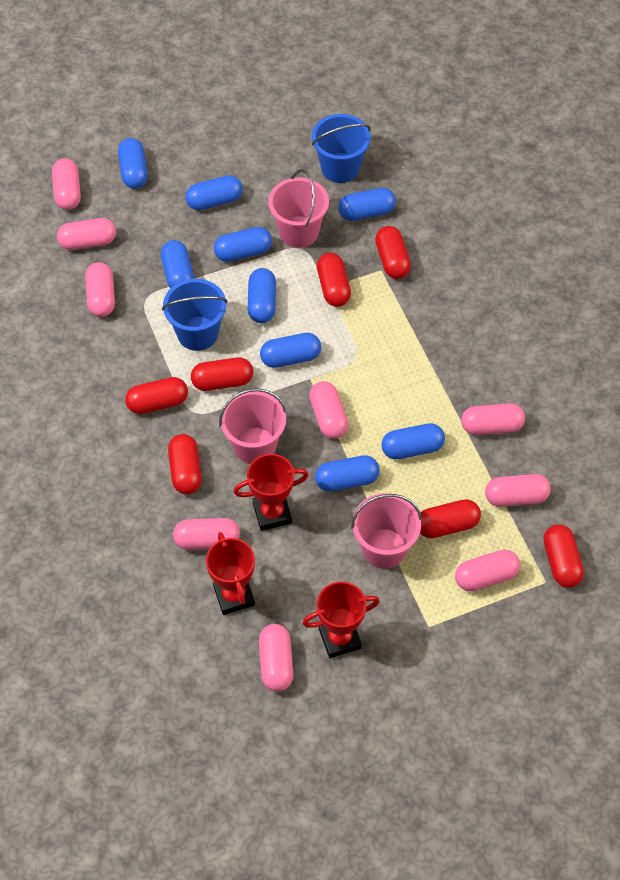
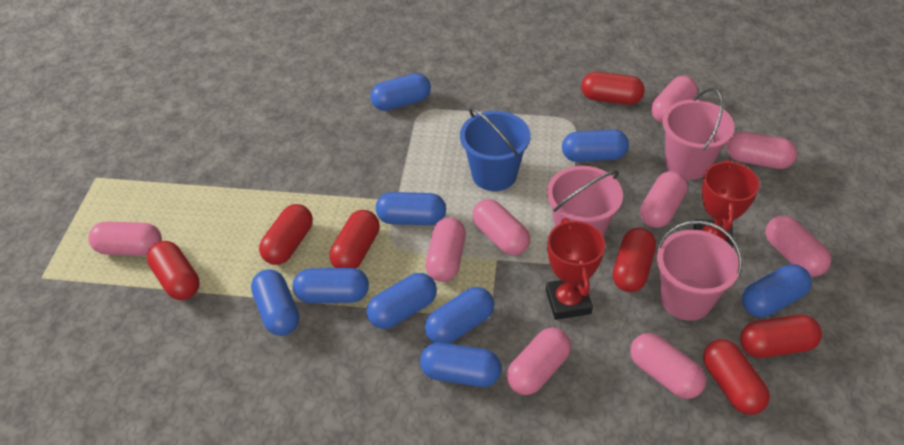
blue bucket: 2 -> 1
red trophy: 3 -> 2

